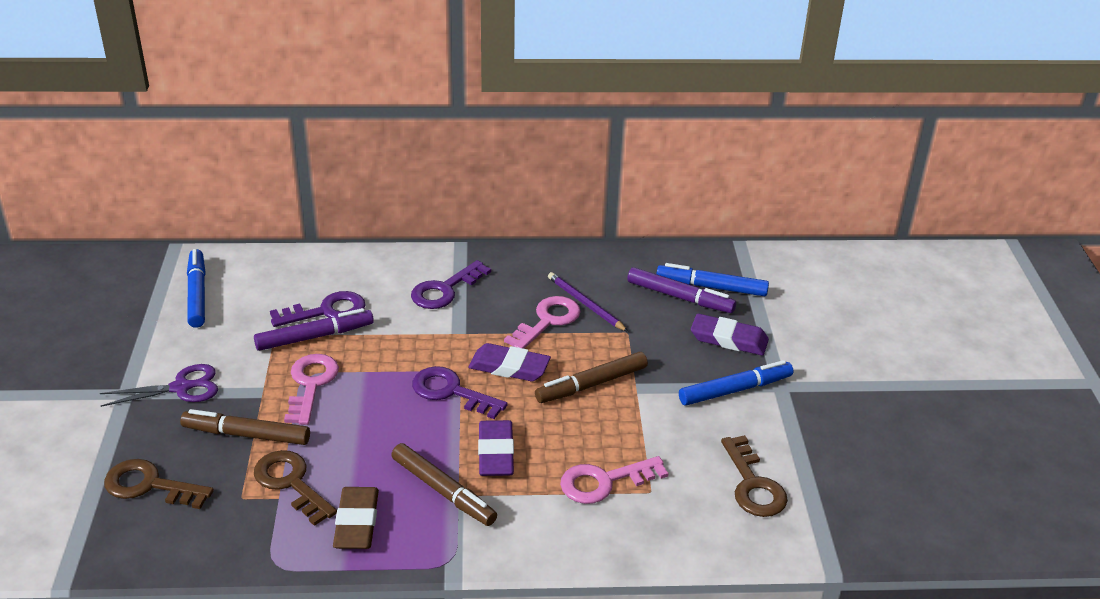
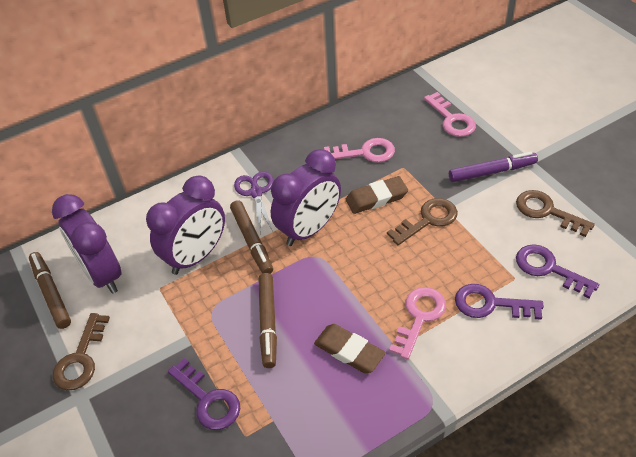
blue marker: 3 -> 0
brown eraser: 1 -> 2
purple clock: 0 -> 3
purple eraser: 3 -> 0
purple marker: 2 -> 1
purple pencil: 1 -> 0

